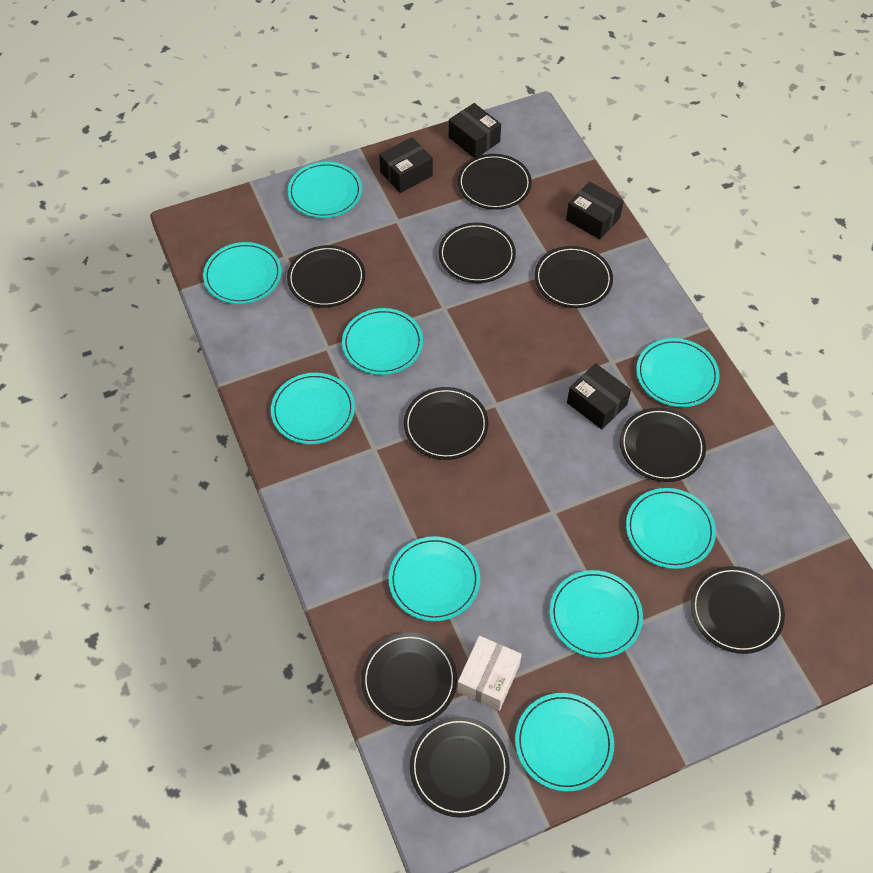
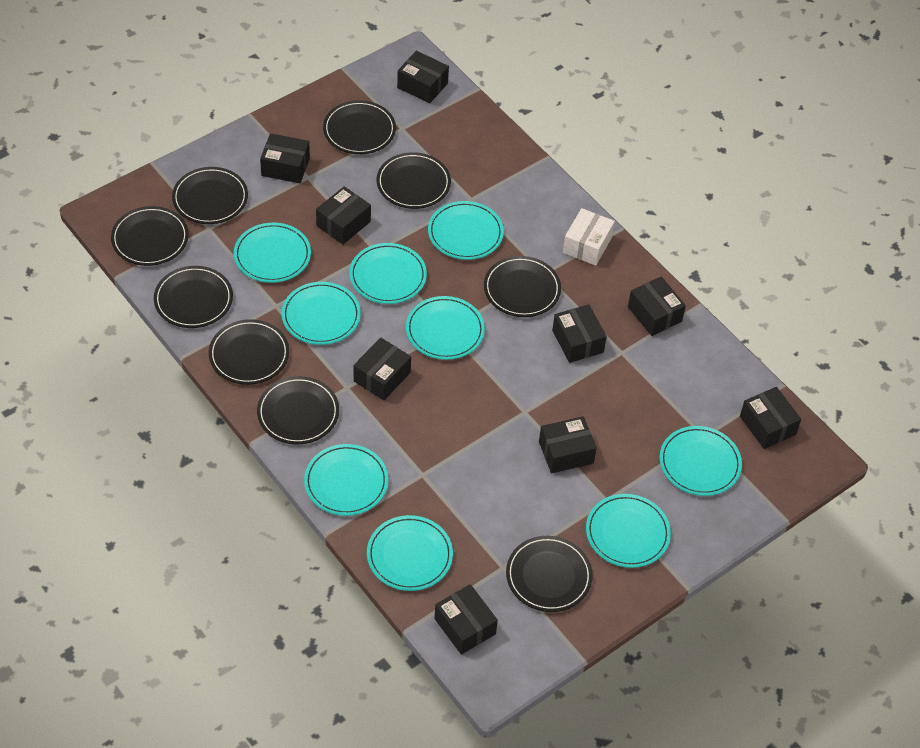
black box: 4 -> 9

